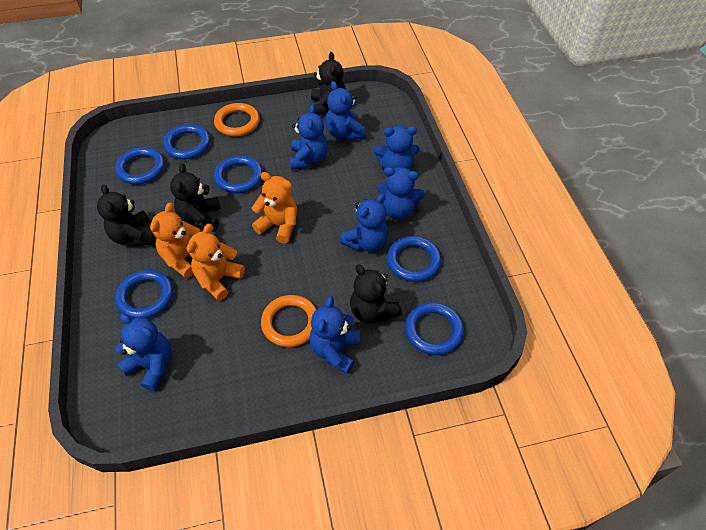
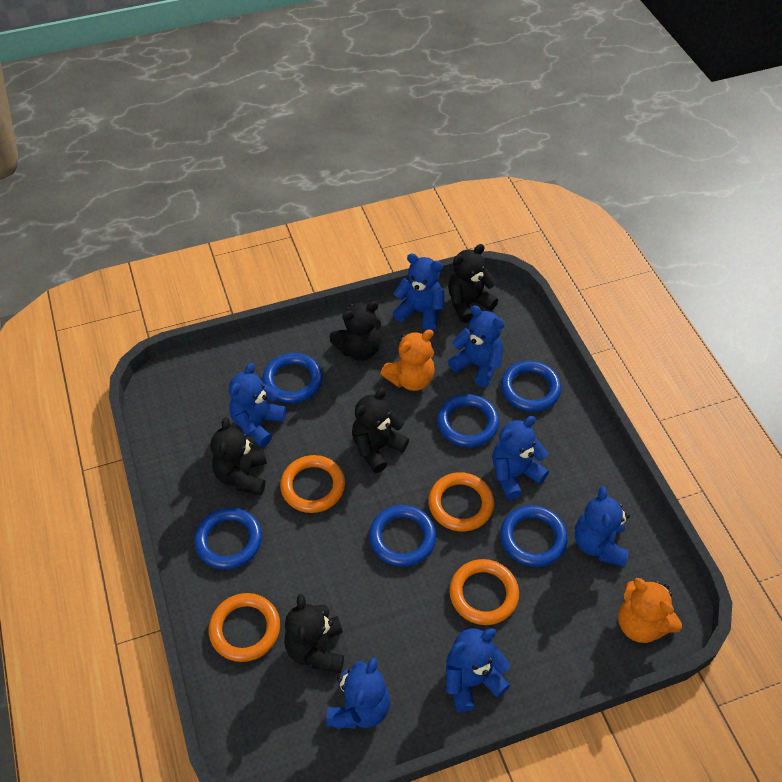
black teddy bear: 4 -> 5
orange ring: 2 -> 4
orange teddy bear: 3 -> 2

